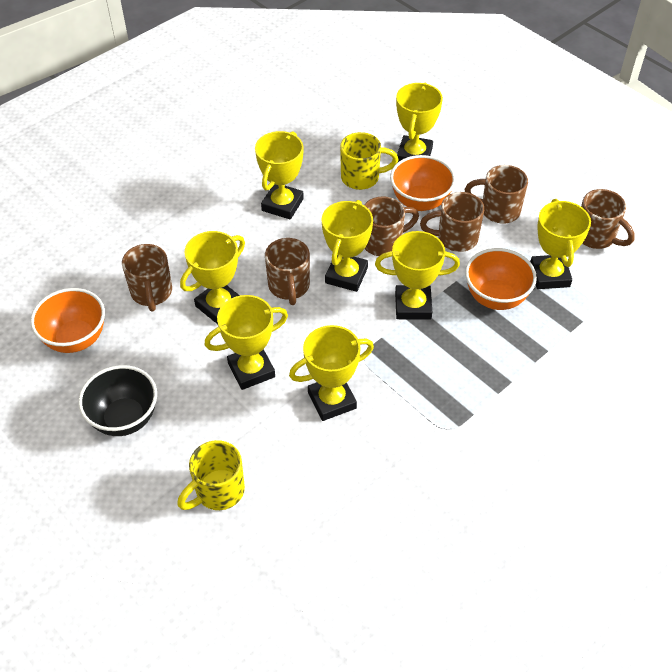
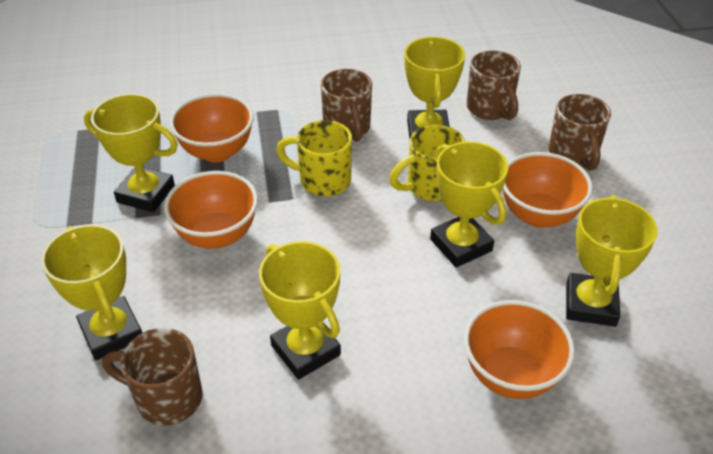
black bowl: 1 -> 0
brown mug: 6 -> 4
orange bowl: 3 -> 4
yellow trophy: 8 -> 6

